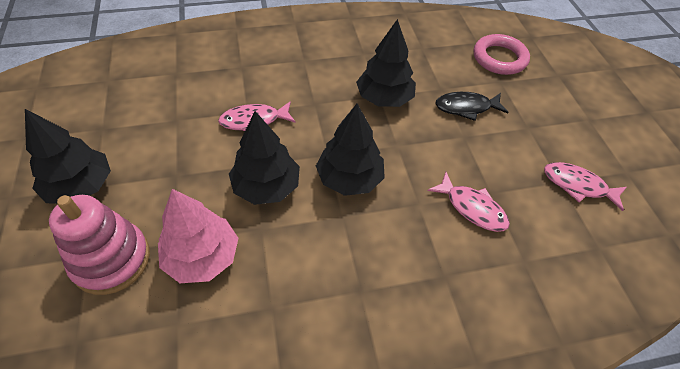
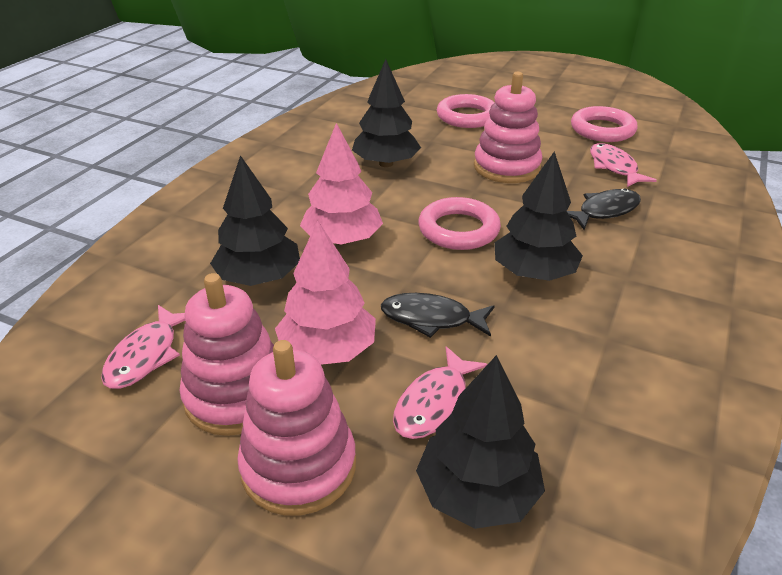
black fish: 1 -> 2
pink ring: 1 -> 3
pink stacking toy: 1 -> 3
pink tree: 1 -> 2

